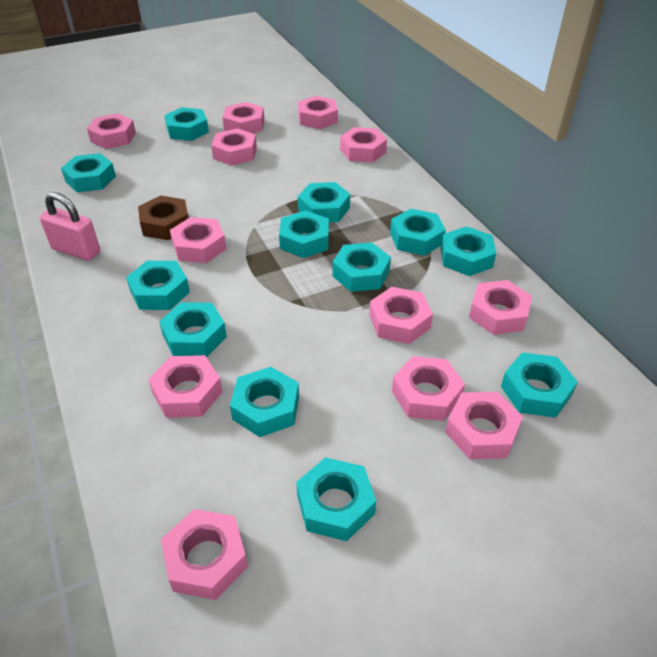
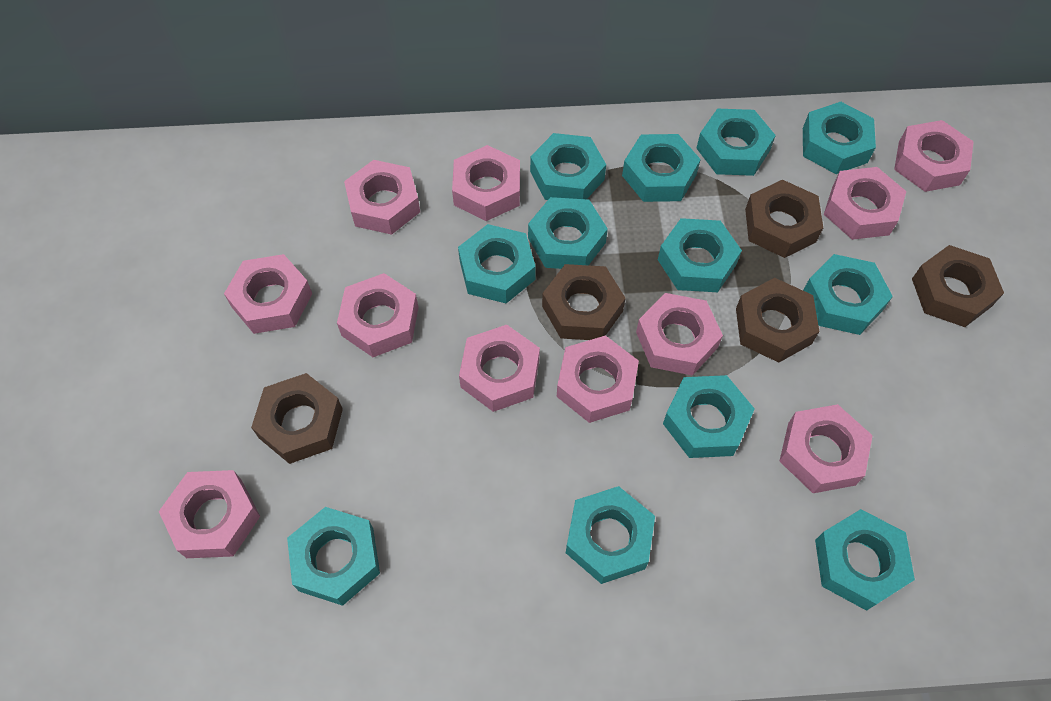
brown nut: 1 -> 5
pink nut: 12 -> 11
pink padlock: 1 -> 0

